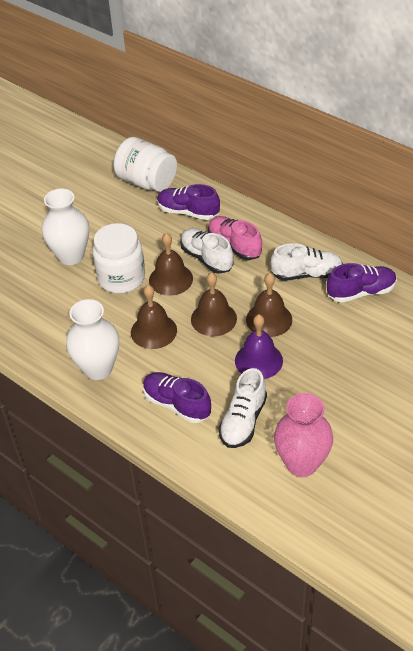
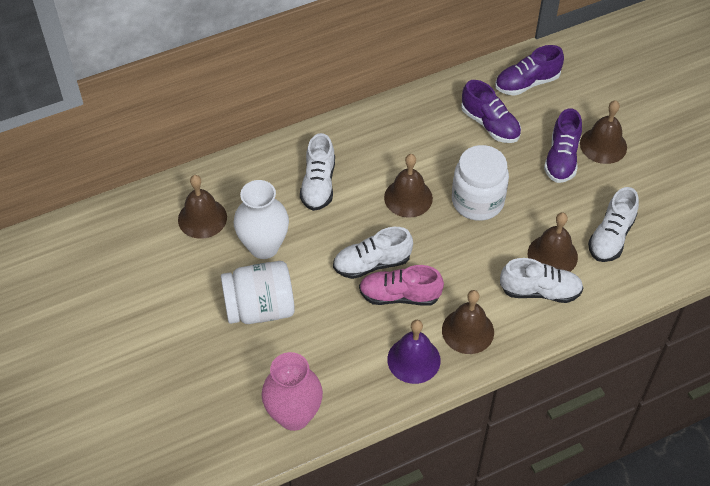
brown bell: 4 -> 5
white shoe: 3 -> 4
white vase: 2 -> 1

